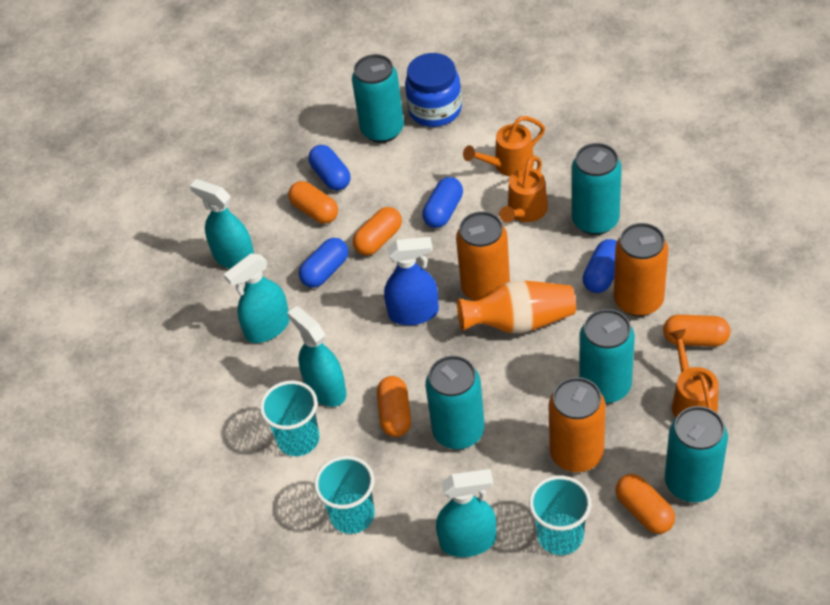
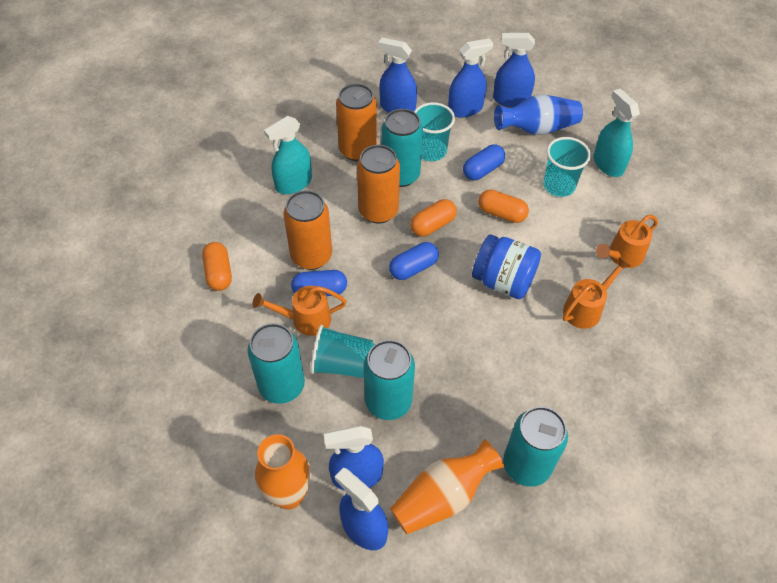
blue capsule: 4 -> 3
blue spray bottle: 1 -> 5
blue vase: 0 -> 1
orange capsule: 5 -> 3
orange vase: 1 -> 2
turquoise can: 5 -> 4
turquoise spray bottle: 4 -> 2

